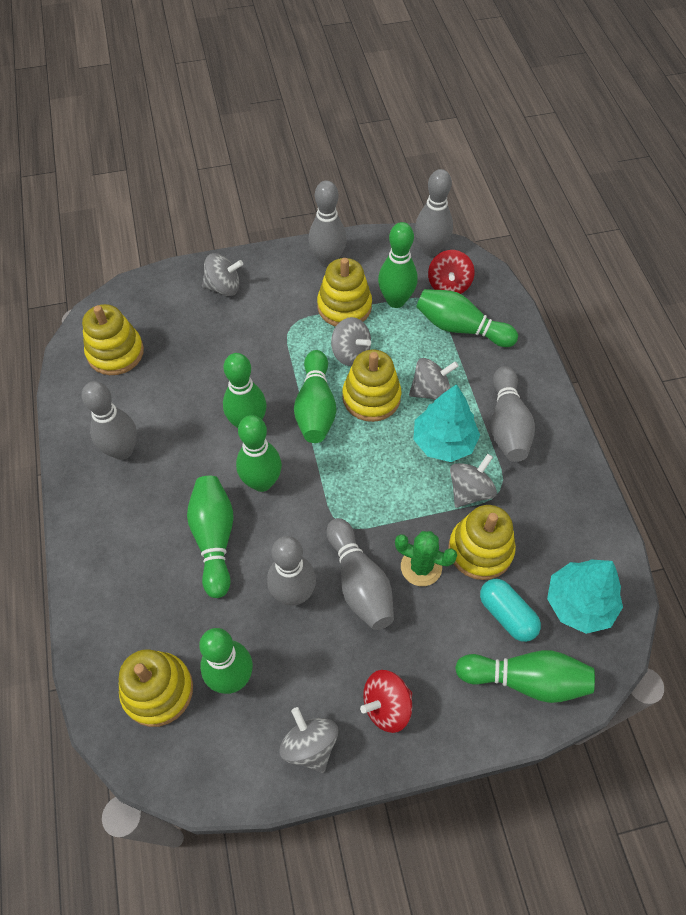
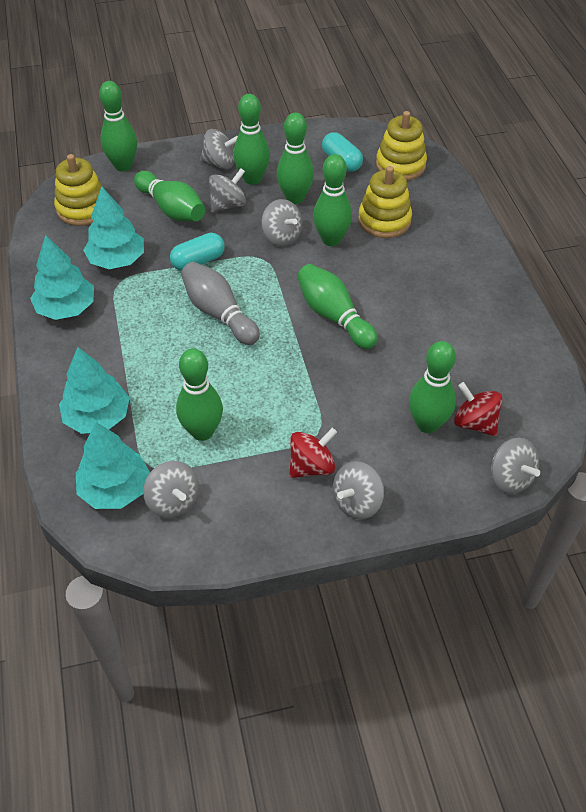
green cactus: 1 -> 0
grey bowling pin: 6 -> 1
grey spinning top: 5 -> 6
turquoise capsule: 1 -> 2
turquoise tree: 2 -> 4
yellow stacking toy: 5 -> 3

